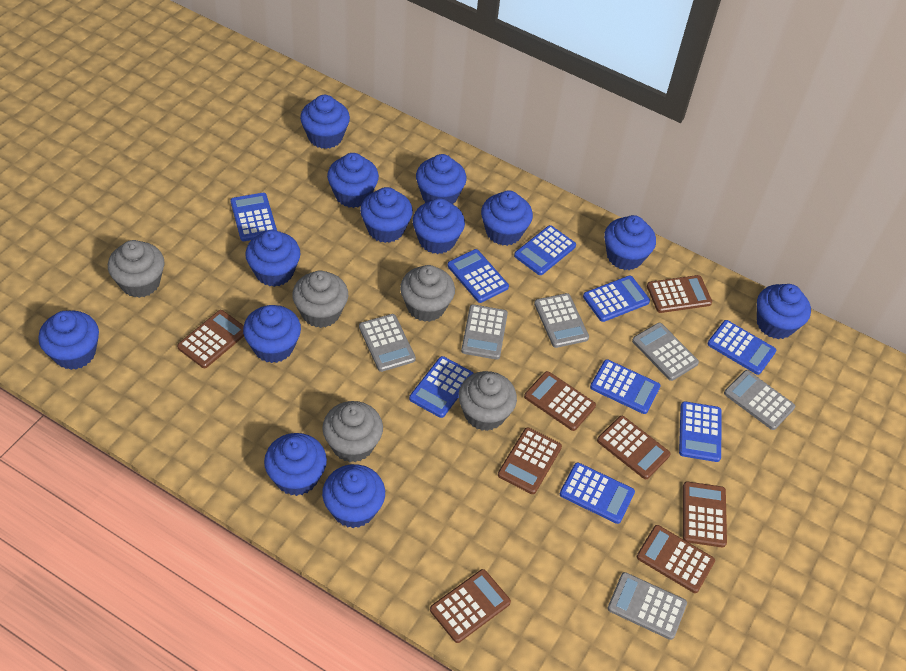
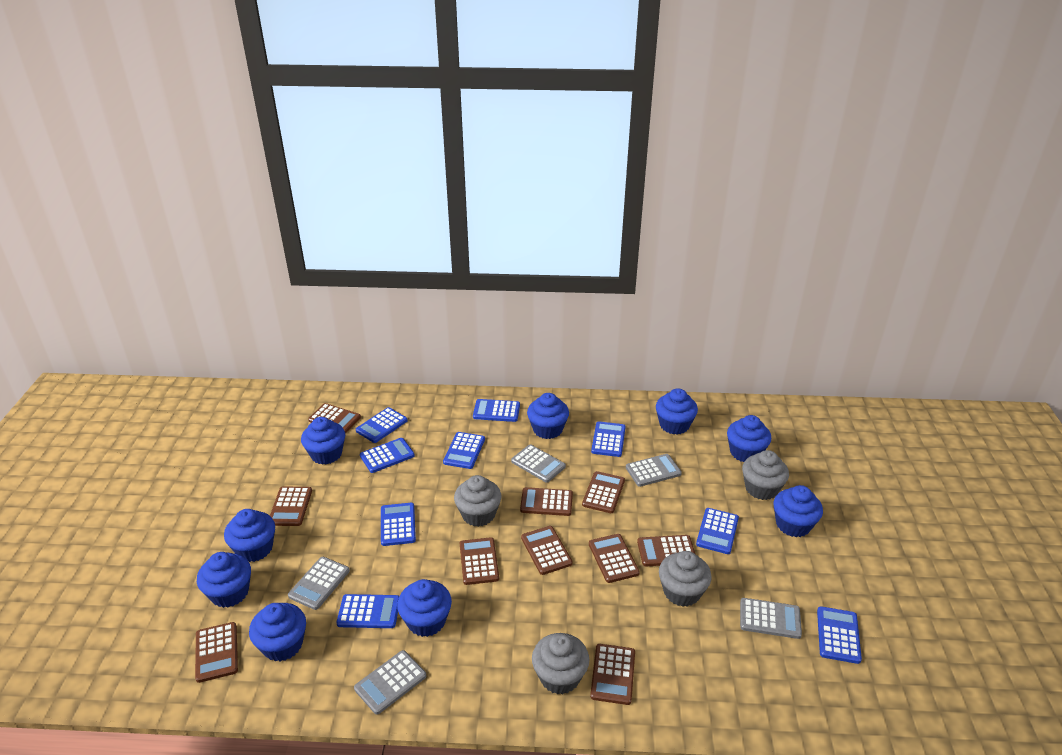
blue cupcake: 13 -> 9
brown calculator: 8 -> 10
grey calculator: 6 -> 5
grey cupcake: 5 -> 4

